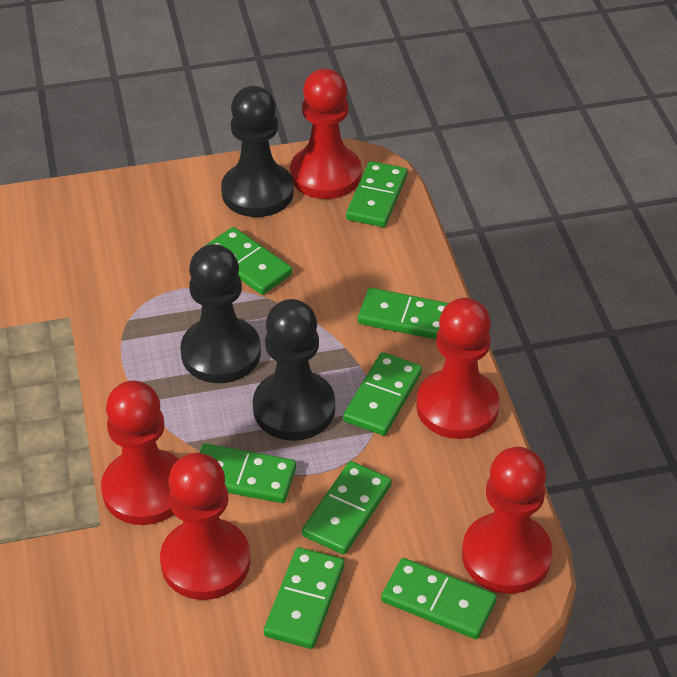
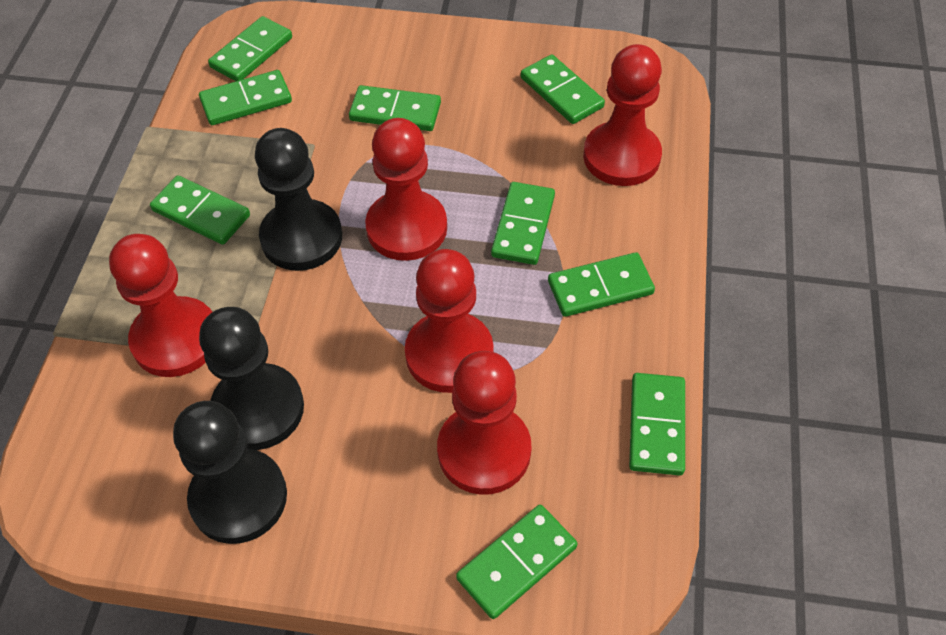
green domino: 8 -> 9

